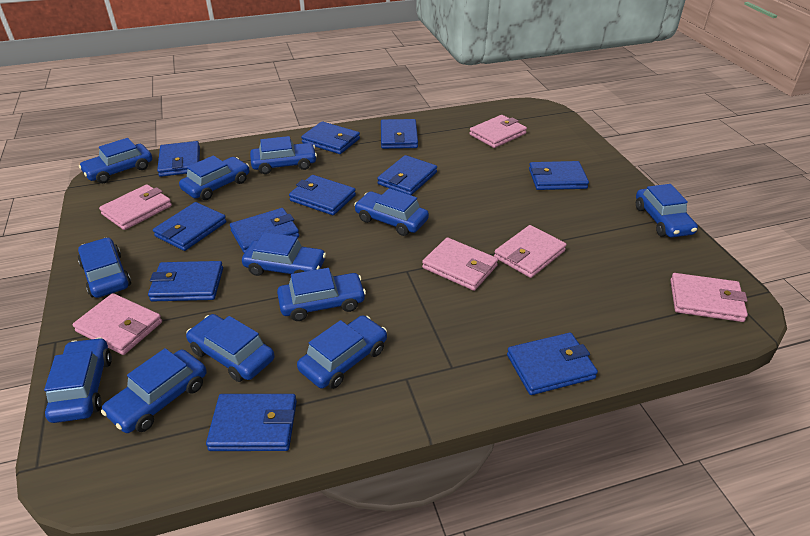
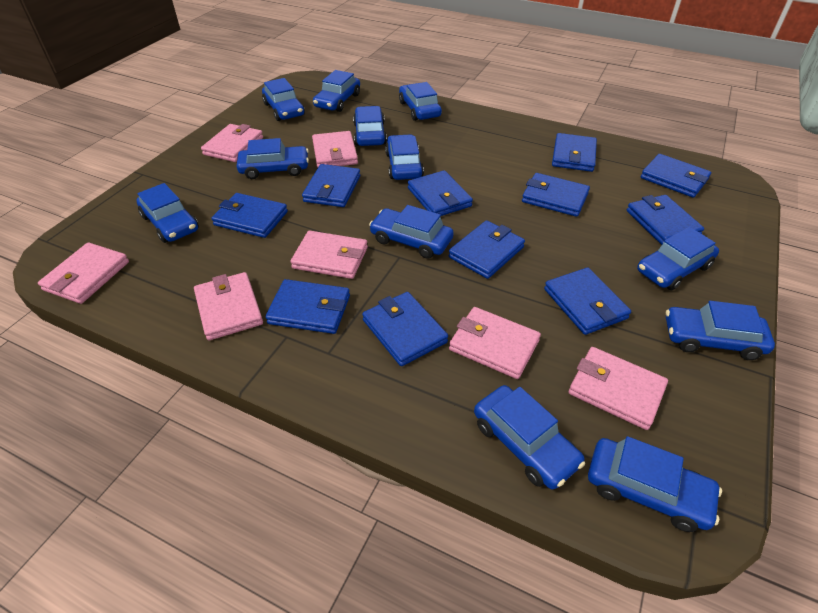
pink wallet: 6 -> 7

